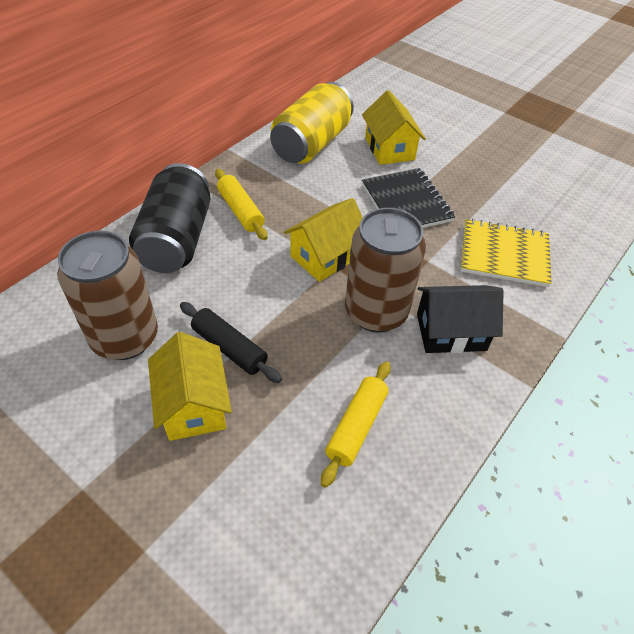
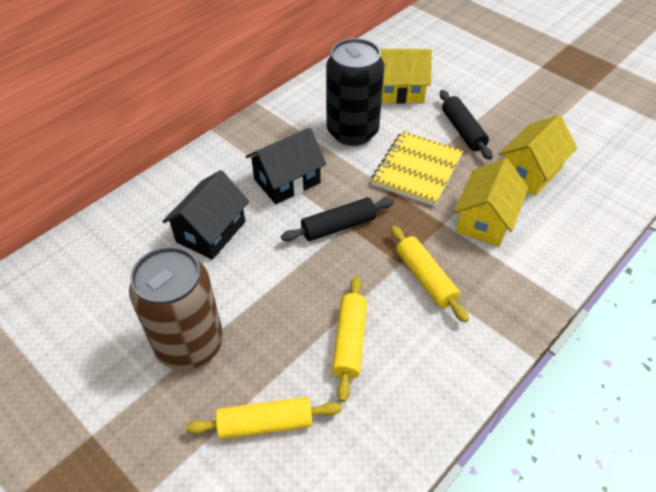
black house: 1 -> 2
black notebook: 1 -> 0
black rolling pin: 1 -> 2
brown can: 2 -> 1
yellow can: 1 -> 0
yellow rolling pin: 2 -> 3

